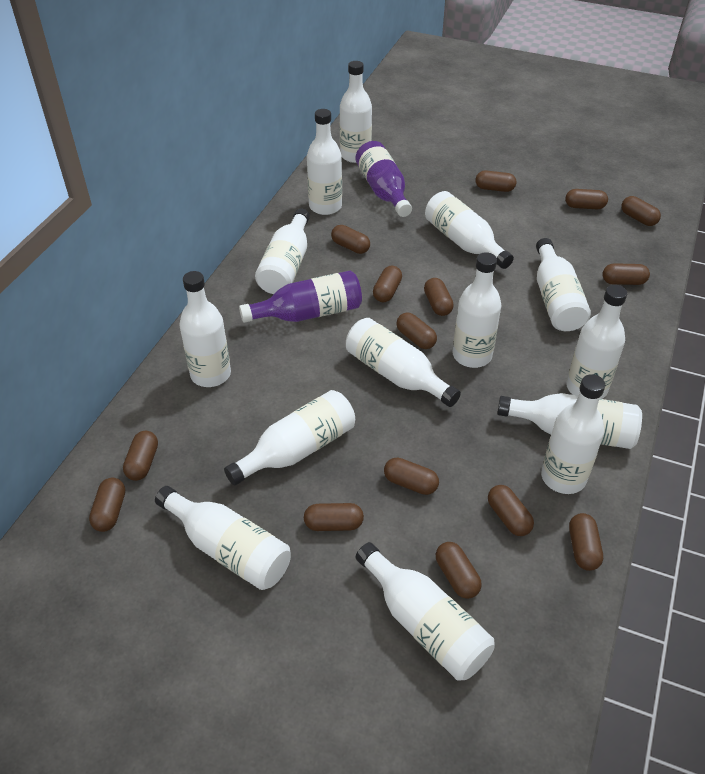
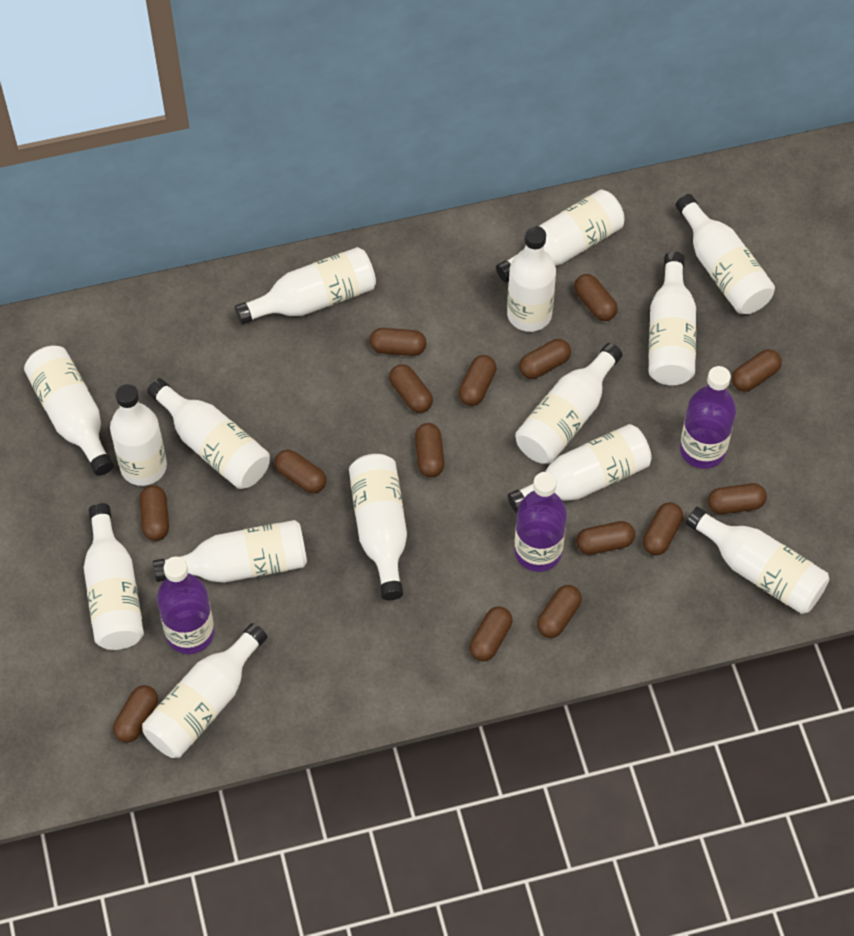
purple bottle: 2 -> 3
white bottle: 14 -> 15

